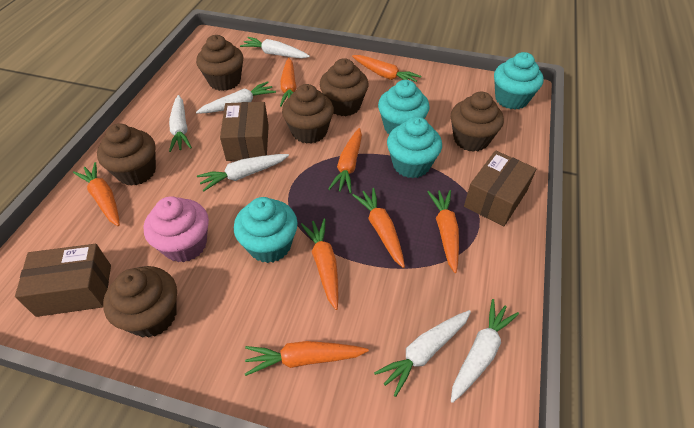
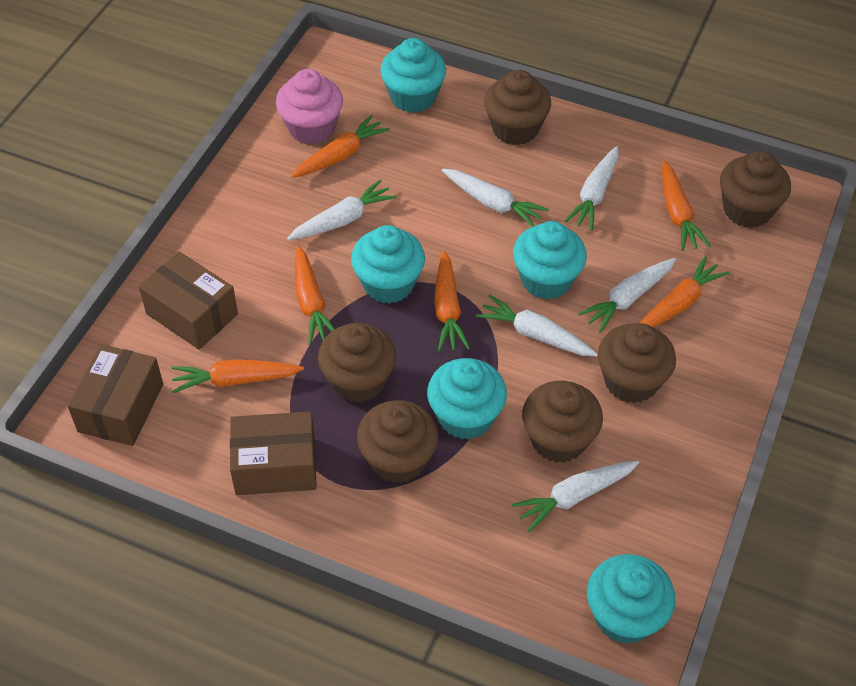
orange carrot: 8 -> 6
turquoise cupcake: 4 -> 5

